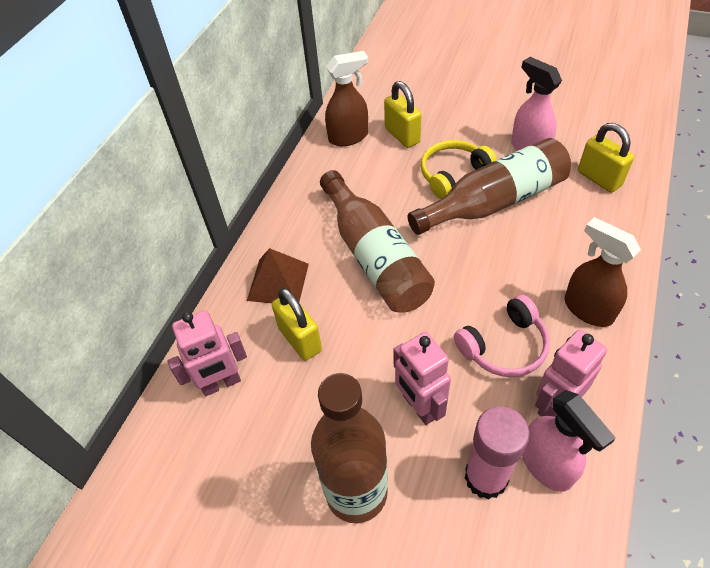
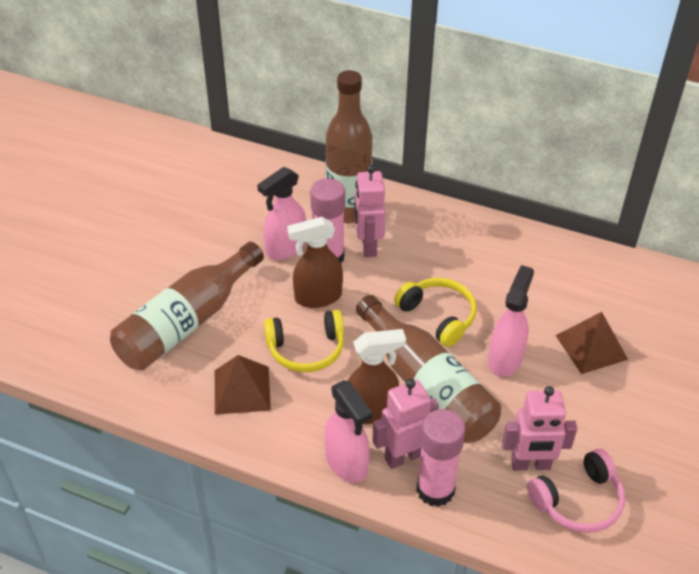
brown pyramid: 1 -> 2
pink glue stick: 1 -> 2
pink spray bottle: 2 -> 3
yellow headphones: 1 -> 2
yellow padlock: 3 -> 0

